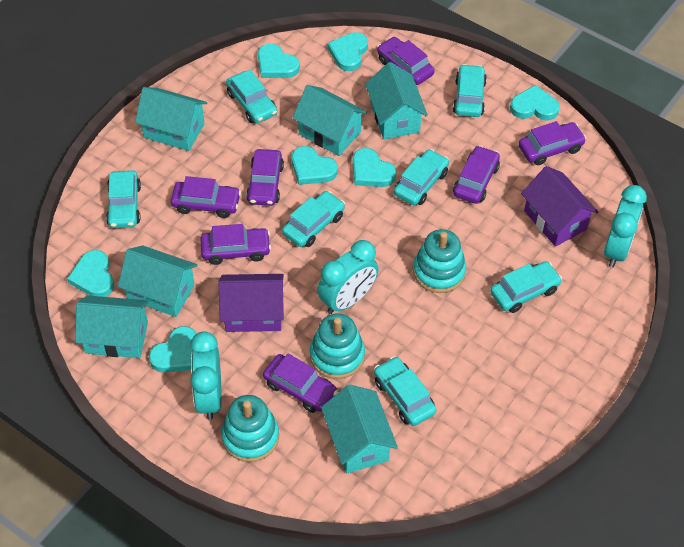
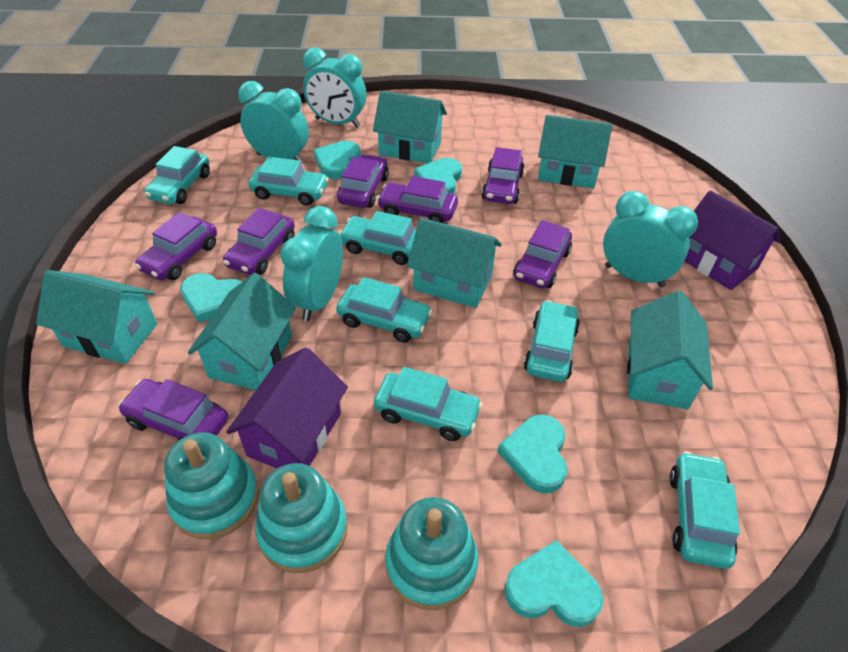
turquoise clock: 3 -> 4
turquoise heart: 7 -> 5

